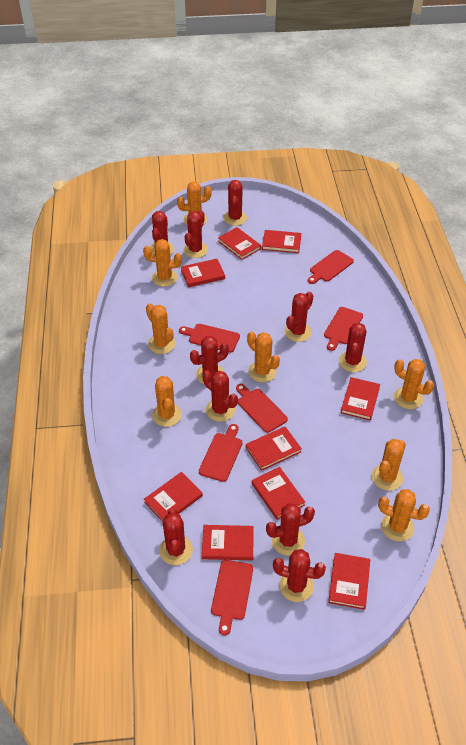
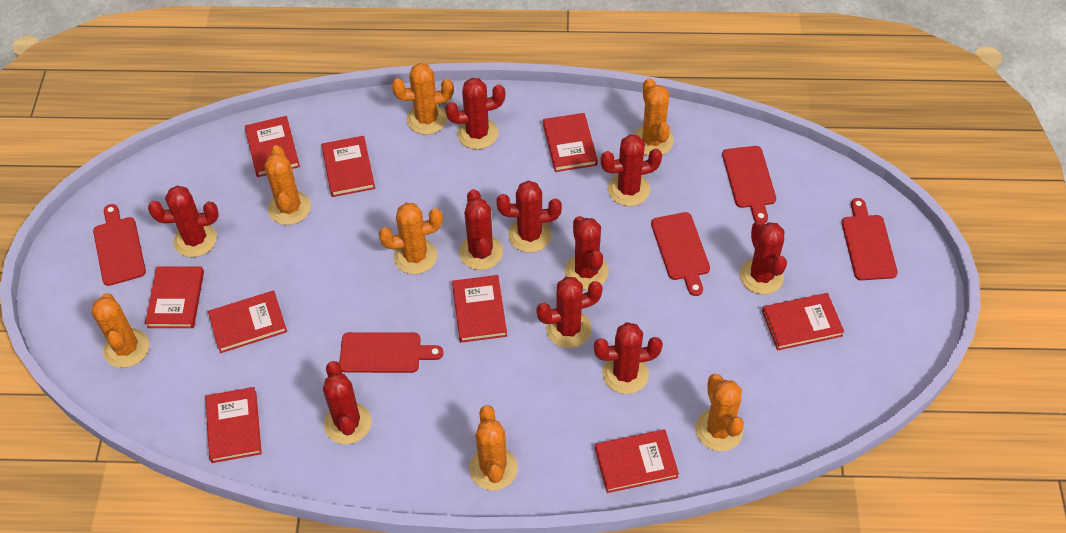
orange cactus: 8 -> 7
red cutting board: 6 -> 5

